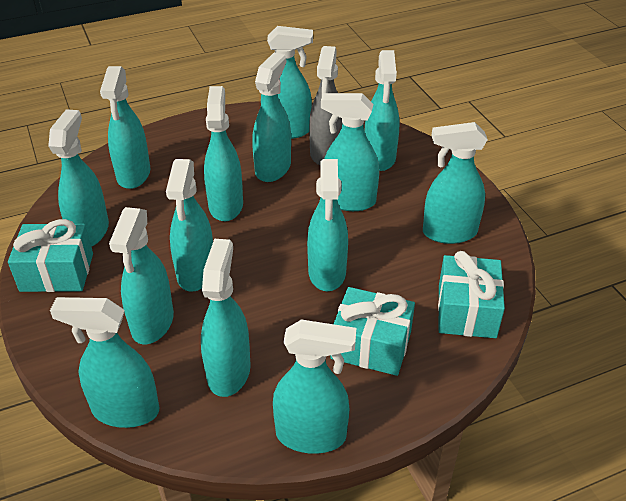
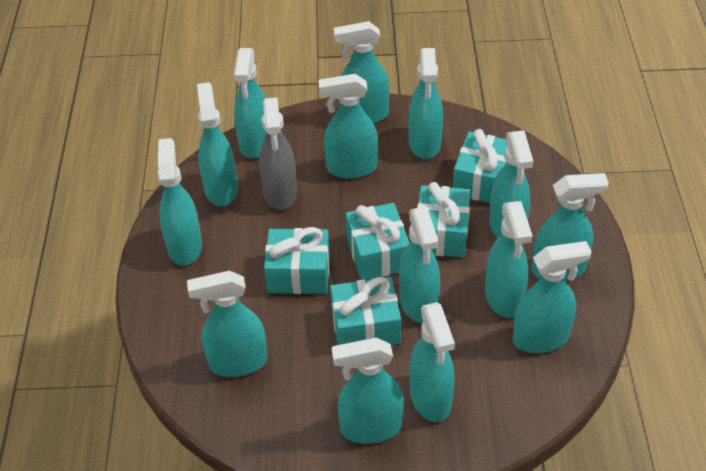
turquoise gift: 3 -> 5

